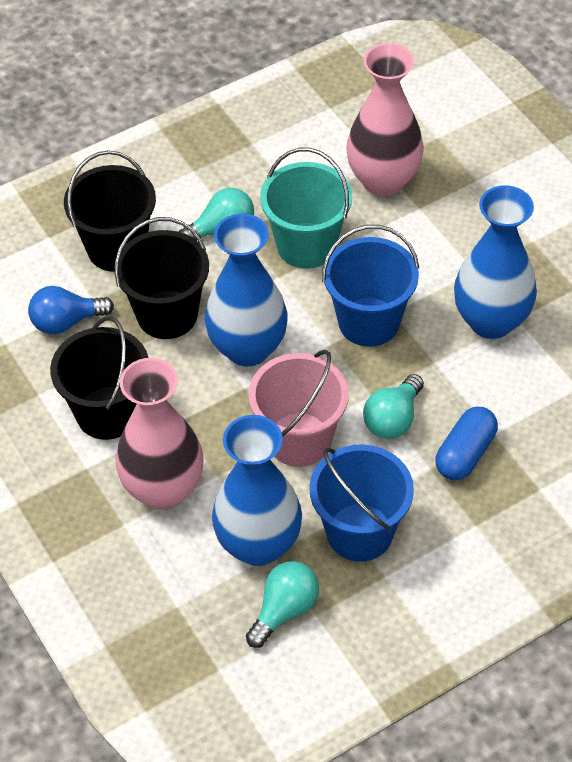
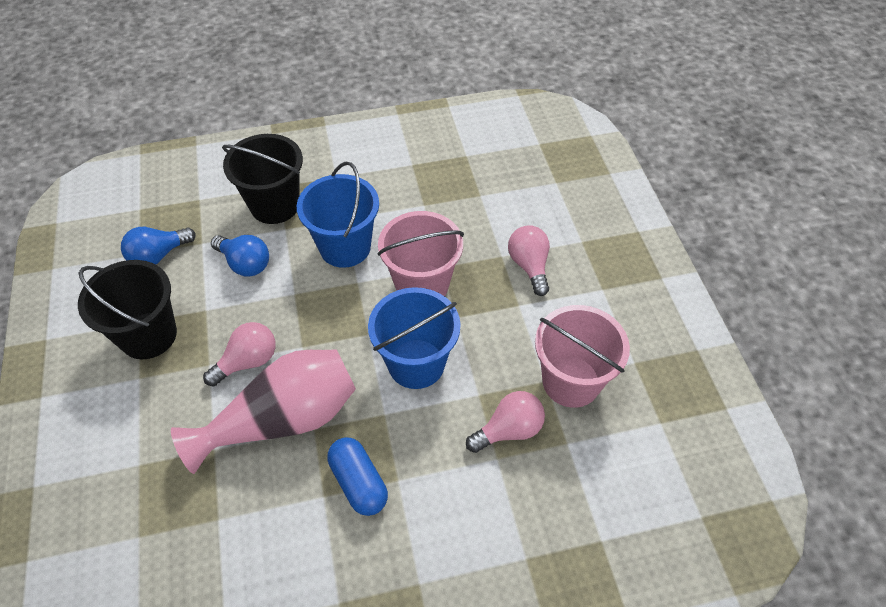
black bucket: 3 -> 2
blue light bulb: 1 -> 2
blue vase: 3 -> 0
pink bucket: 1 -> 2
pink light bulb: 0 -> 3
pink vase: 2 -> 1
turquoise bucket: 1 -> 0
turquoise light bulb: 3 -> 0

